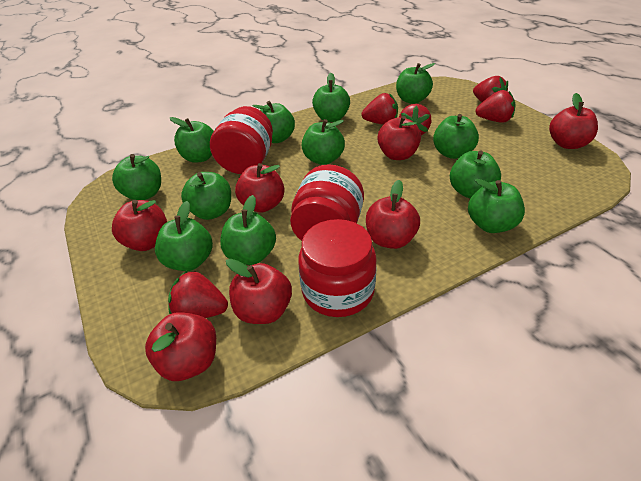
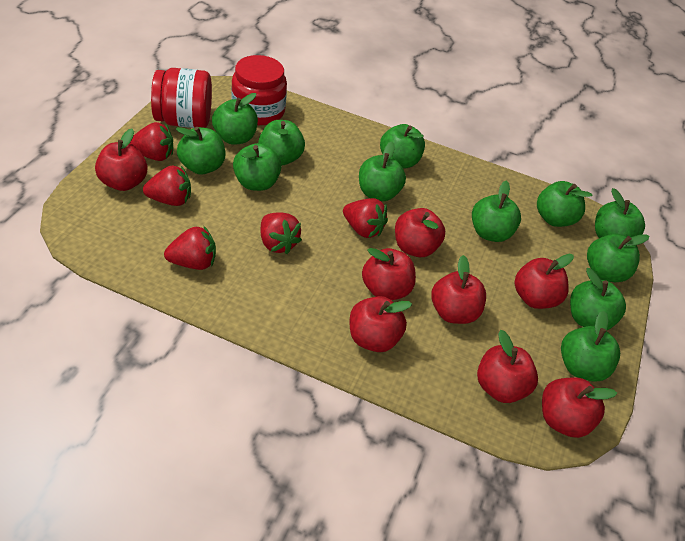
red apple: 7 -> 8
red jar: 3 -> 2

